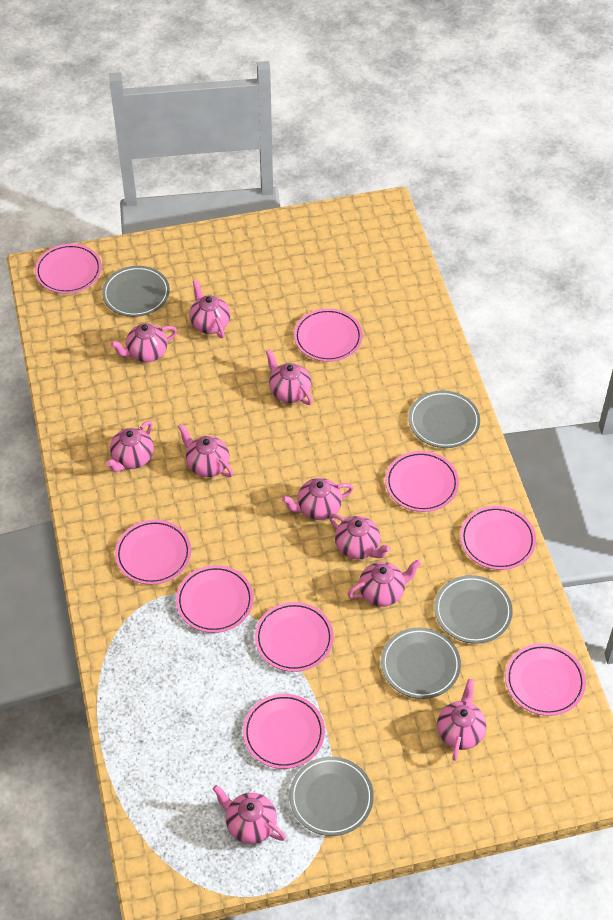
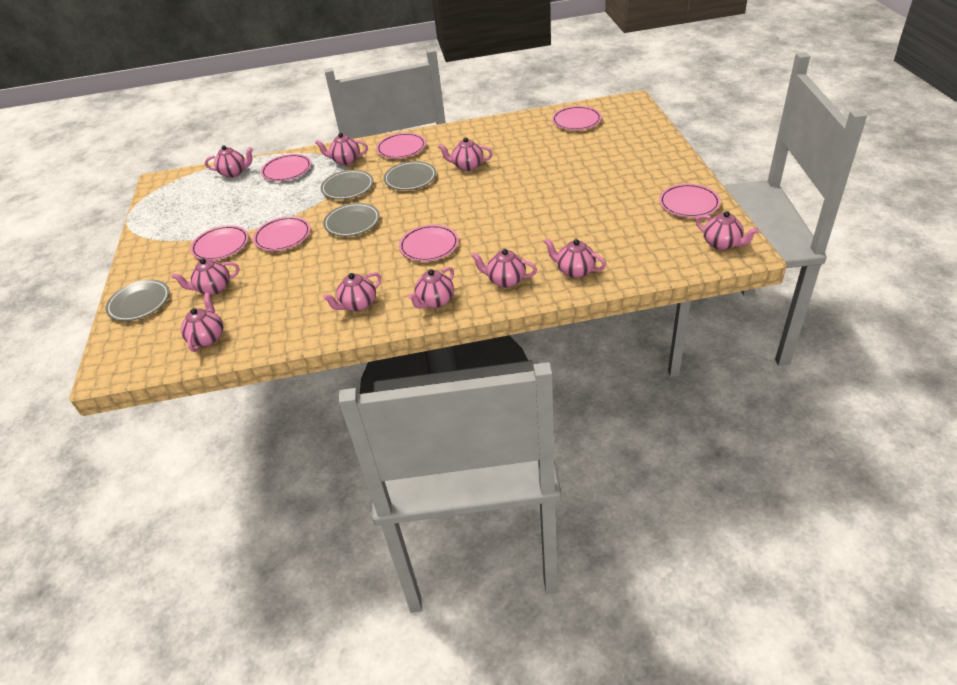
grey plate: 5 -> 4
pink plate: 9 -> 7

